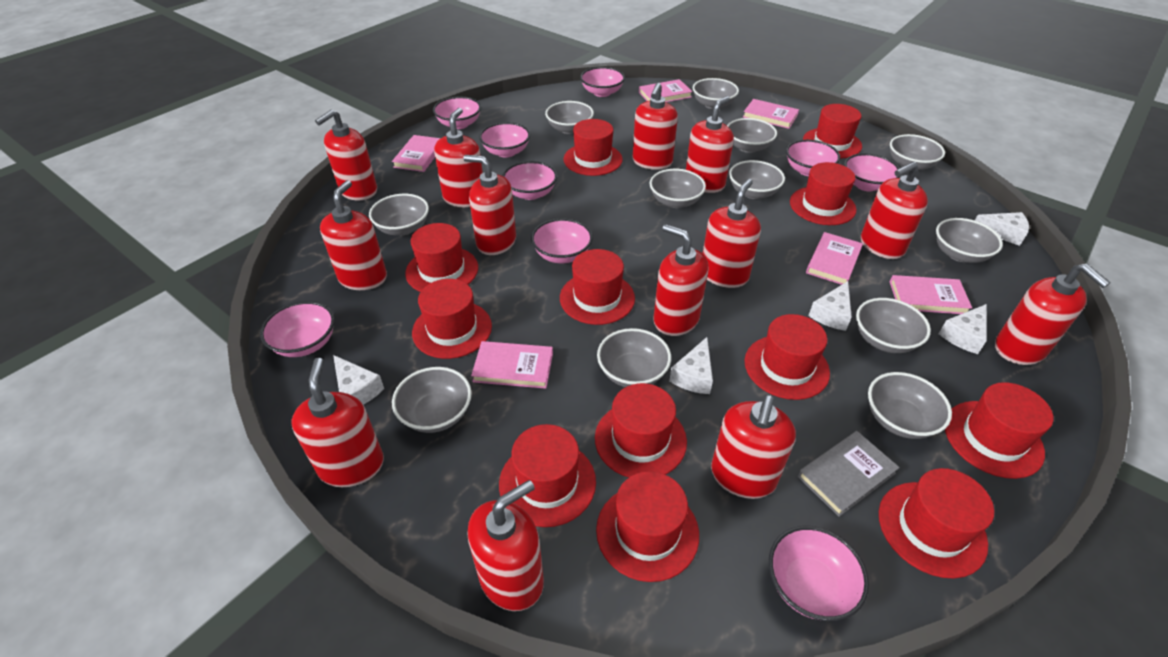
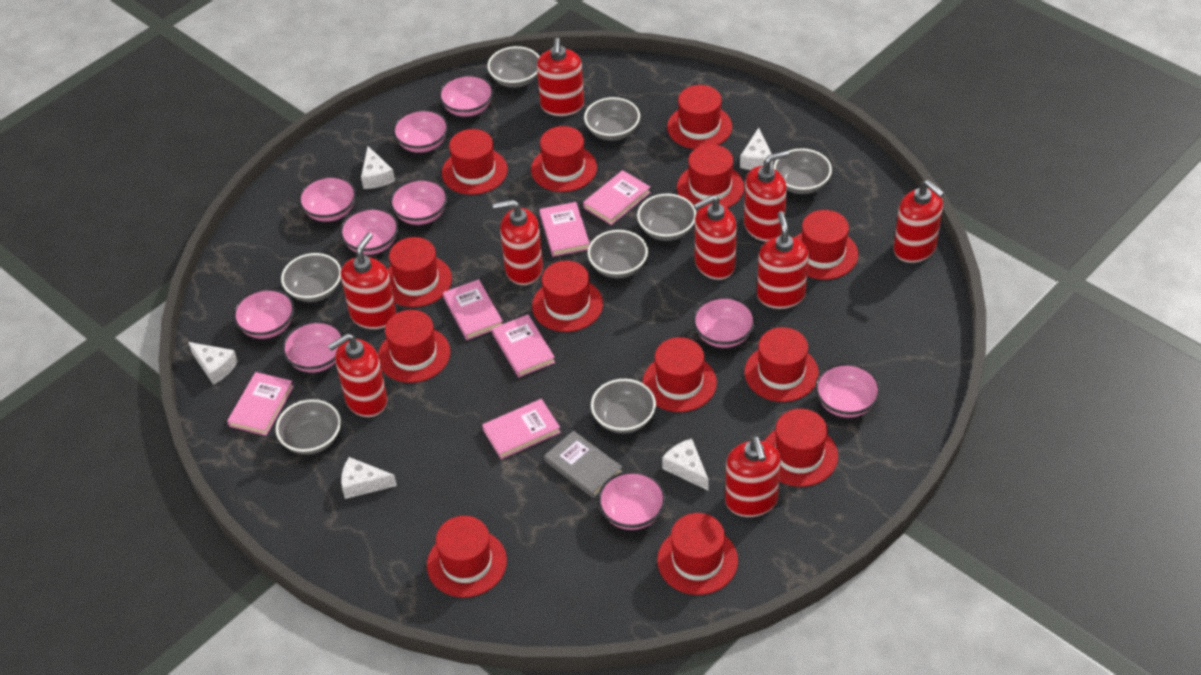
grey bowl: 12 -> 8
pink bowl: 9 -> 10
red hat: 12 -> 13
red soap dispenser: 13 -> 9

